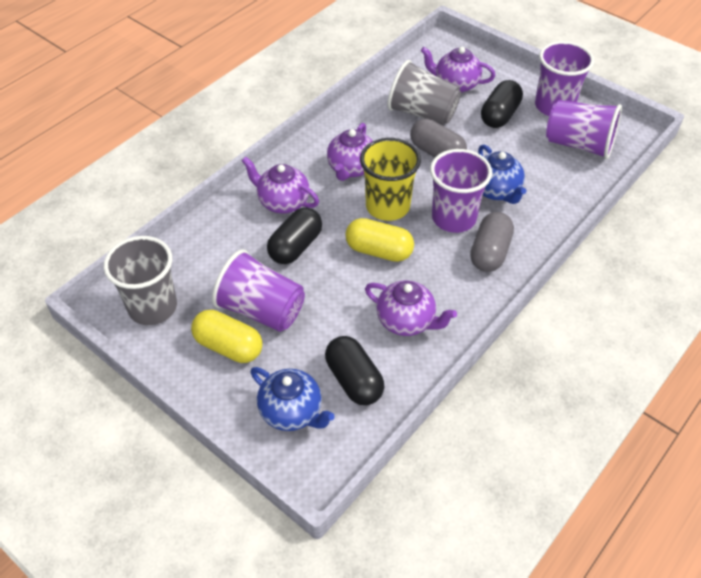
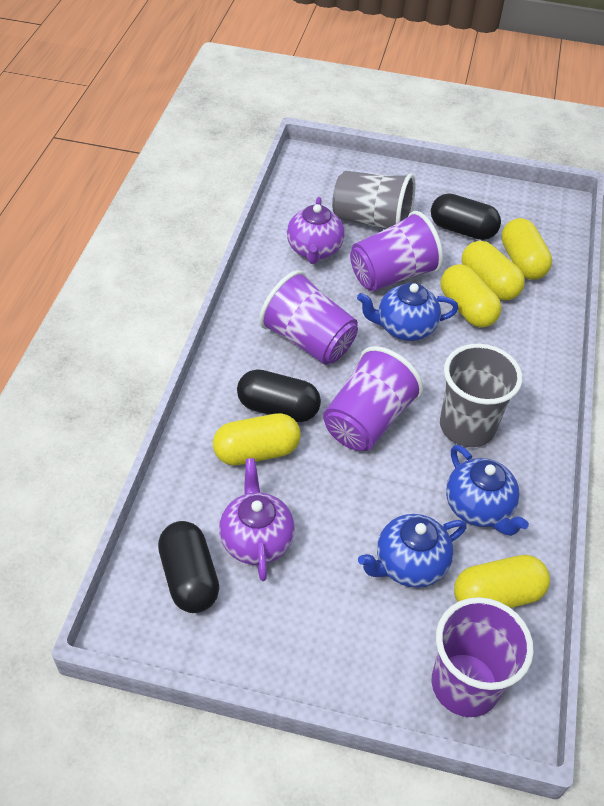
blue teapot: 2 -> 3
grey capsule: 2 -> 0
purple teapot: 4 -> 2
yellow capsule: 2 -> 5
yellow cup: 1 -> 0

